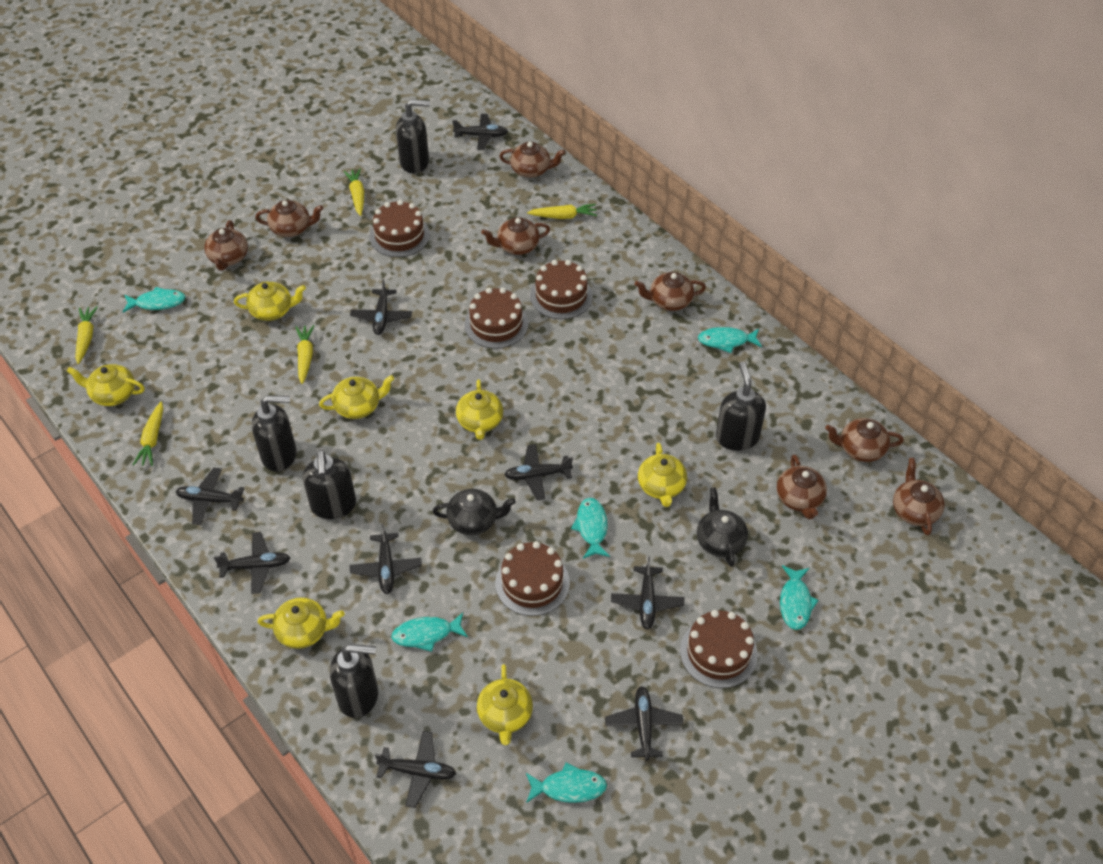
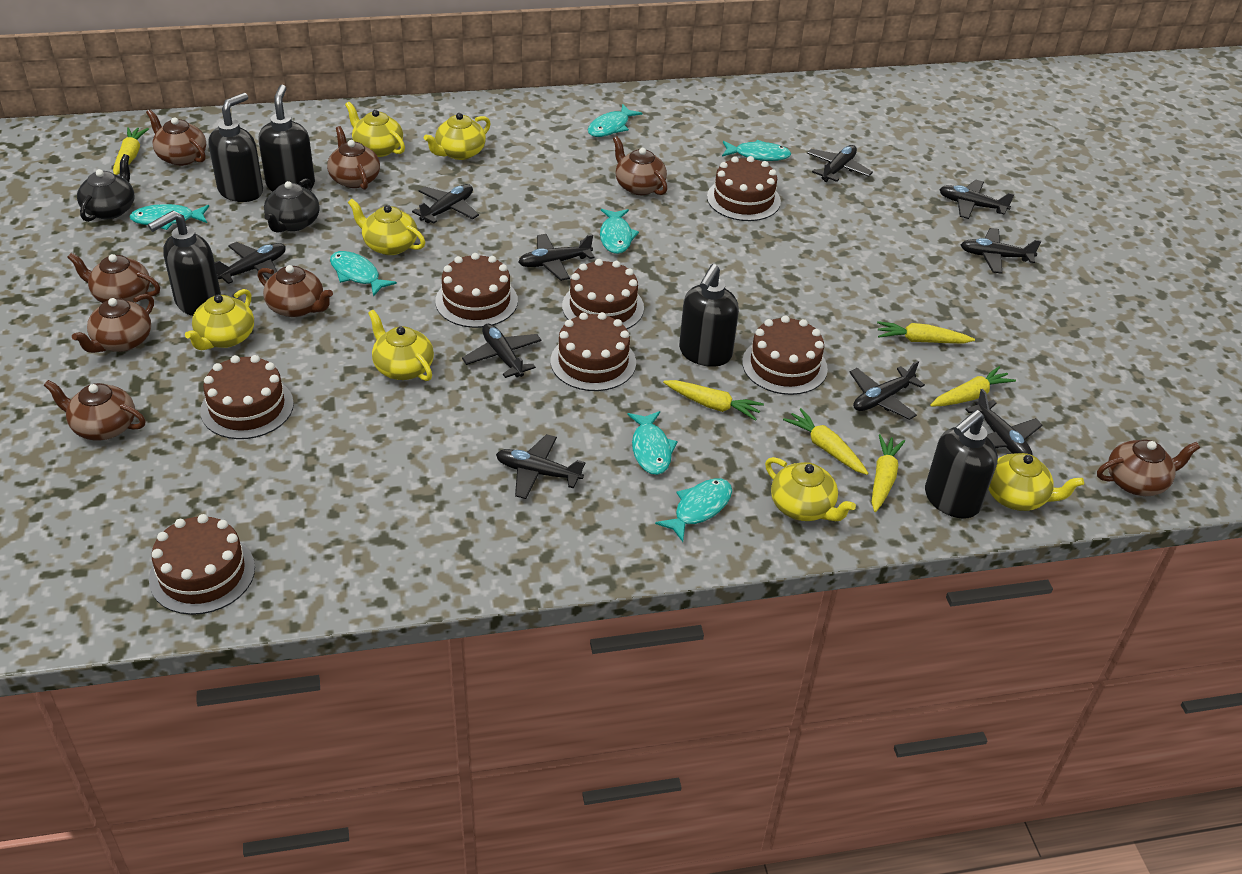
black plane: 9 -> 10
brown cake: 5 -> 7
turquoise fish: 6 -> 7
yellow carrot: 5 -> 6

